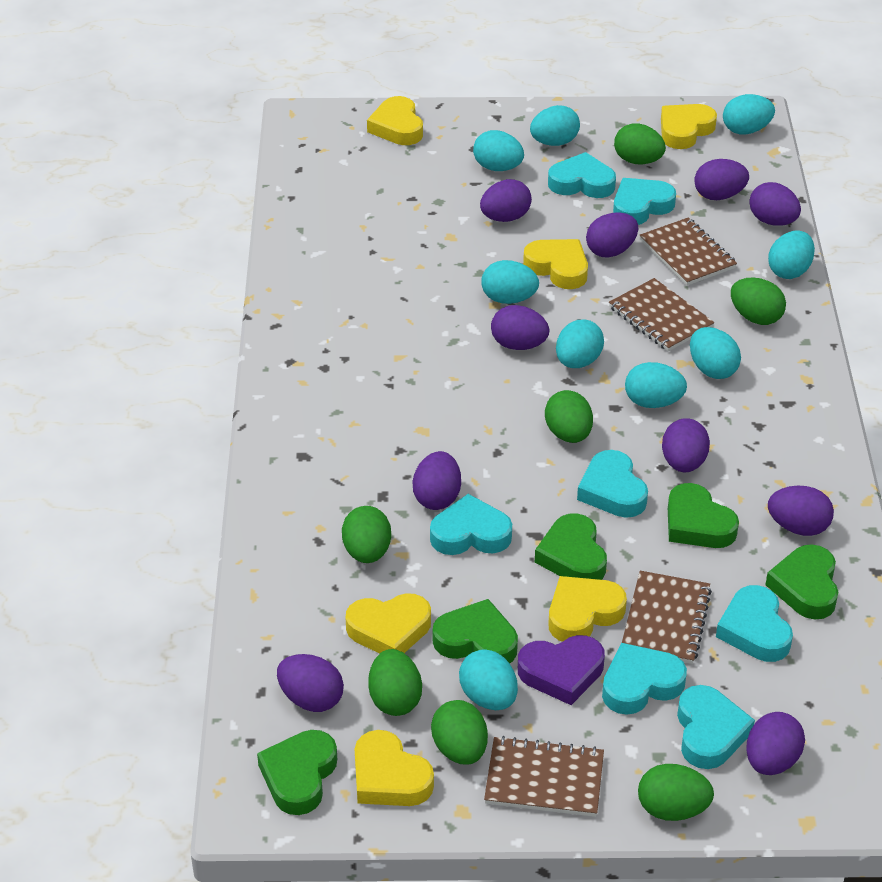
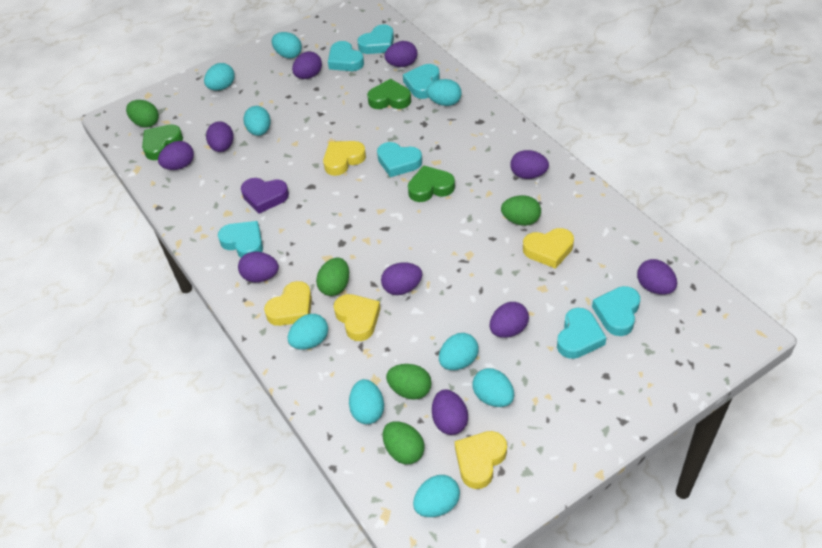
brown notebook: 4 -> 0
green egg: 7 -> 5
green heart: 5 -> 3
yellow heart: 6 -> 5

